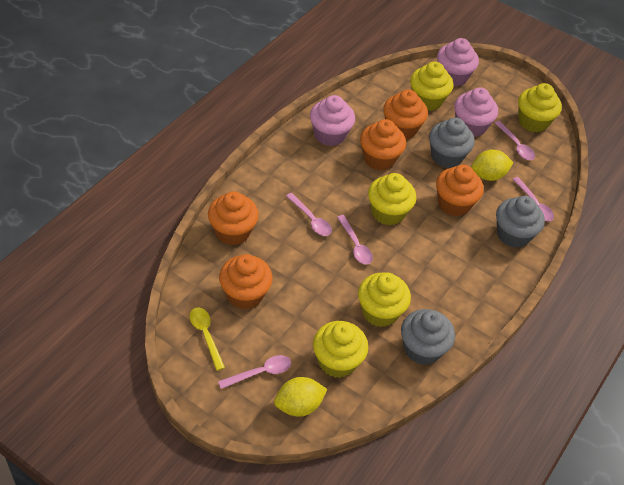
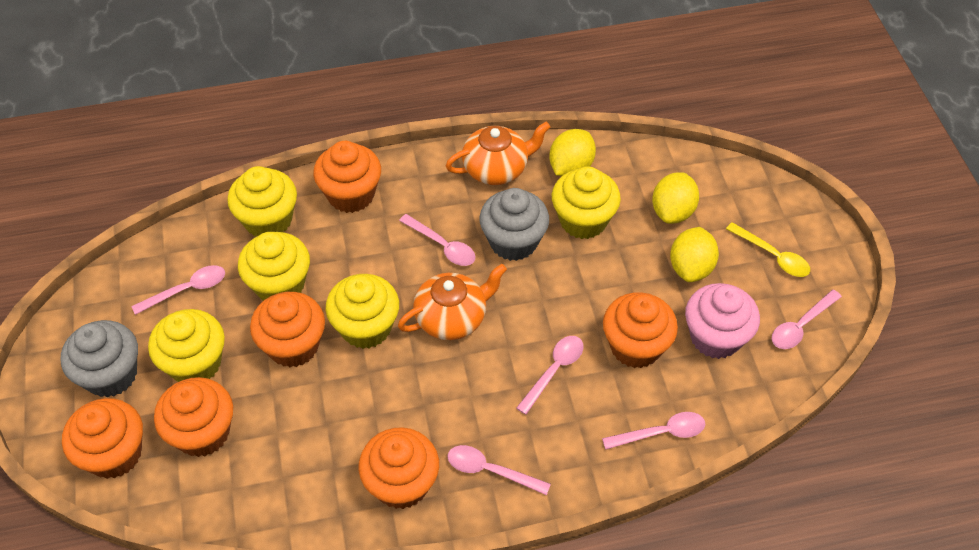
grey cupcake: 3 -> 2
orange cupcake: 5 -> 6
orange teapot: 0 -> 2
pink cupcake: 3 -> 1
pink spoon: 5 -> 6
yellow lemon: 2 -> 3

